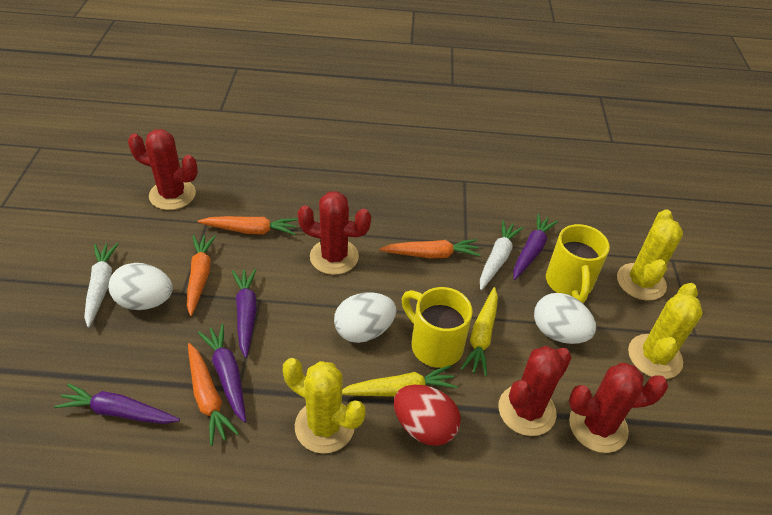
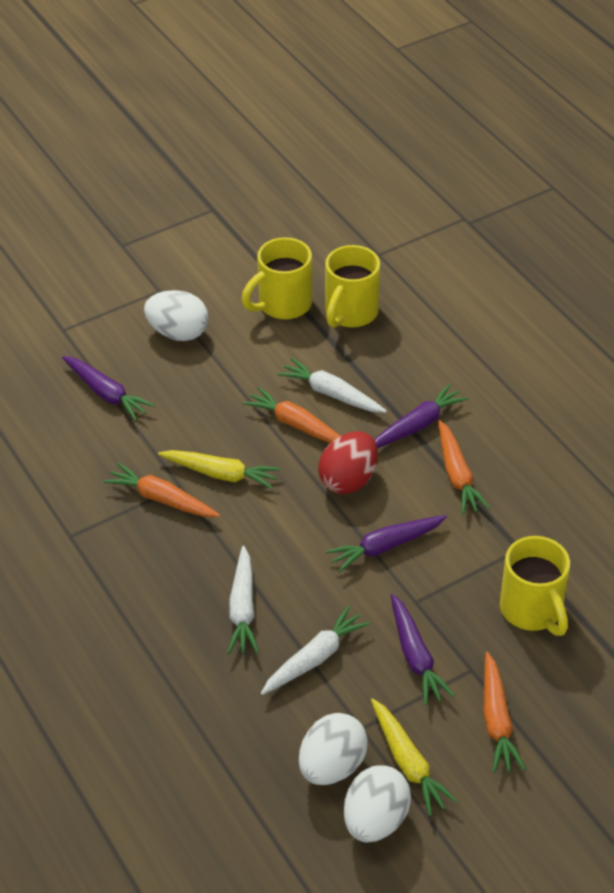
red cactus: 4 -> 0
white carrot: 2 -> 3
yellow cactus: 3 -> 0
yellow mug: 2 -> 3

